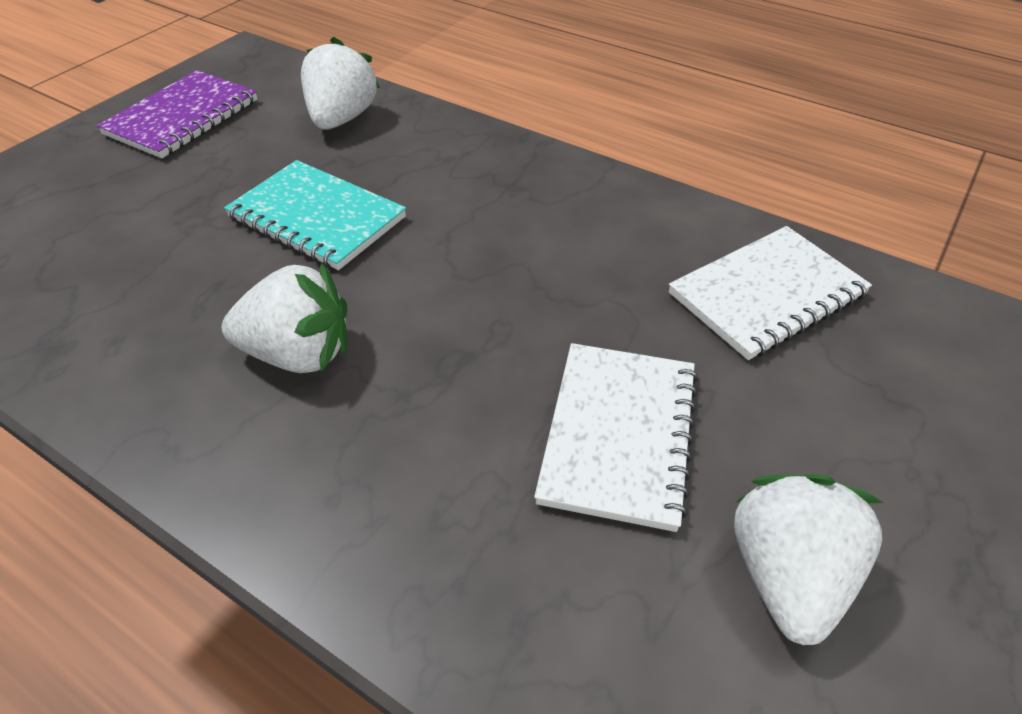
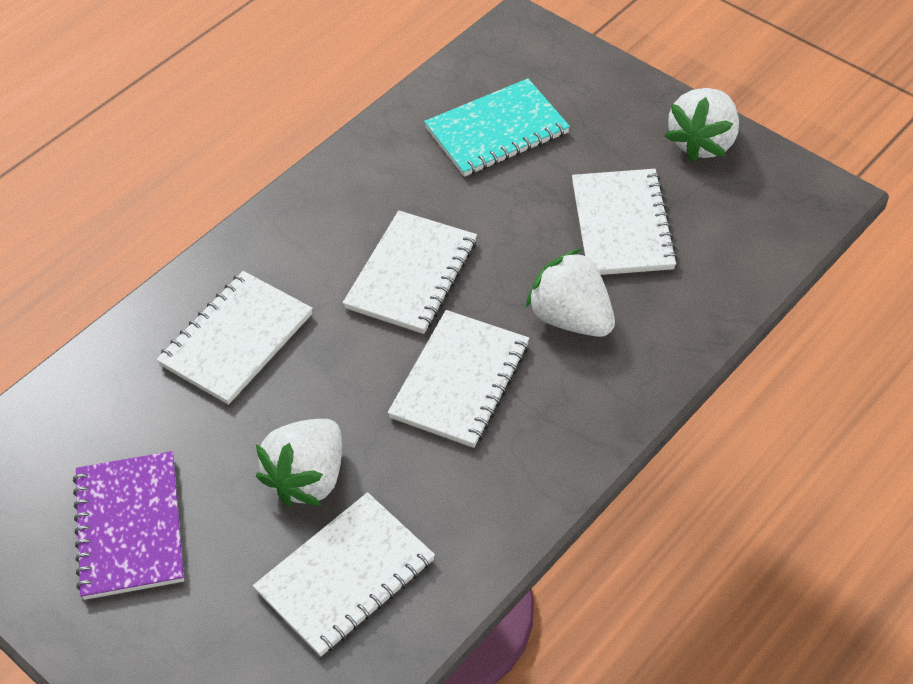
white notebook: 2 -> 5

